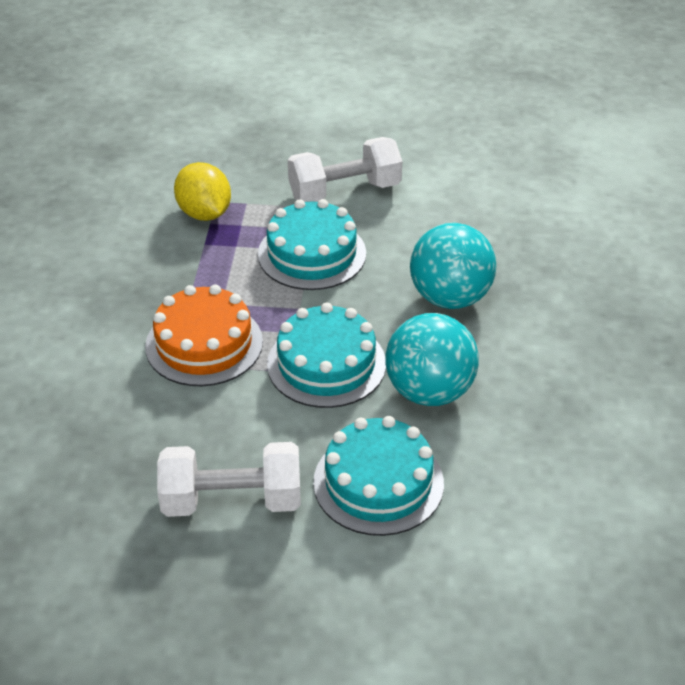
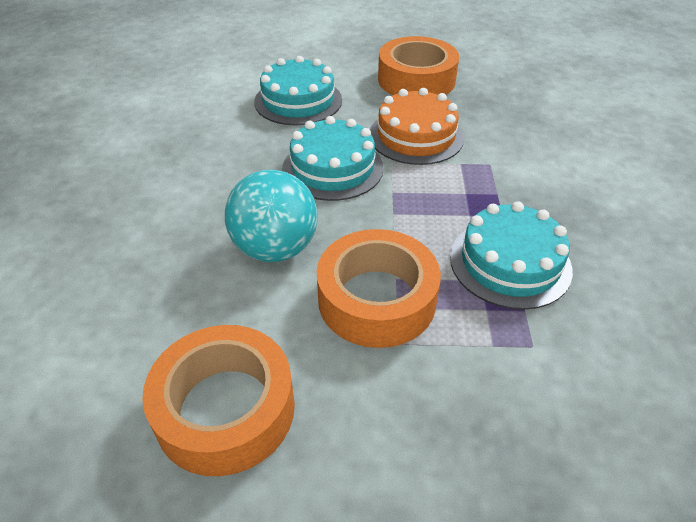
orange tape: 0 -> 3
turquoise ball: 2 -> 1
white dumbbell: 2 -> 0
yellow lemon: 1 -> 0

